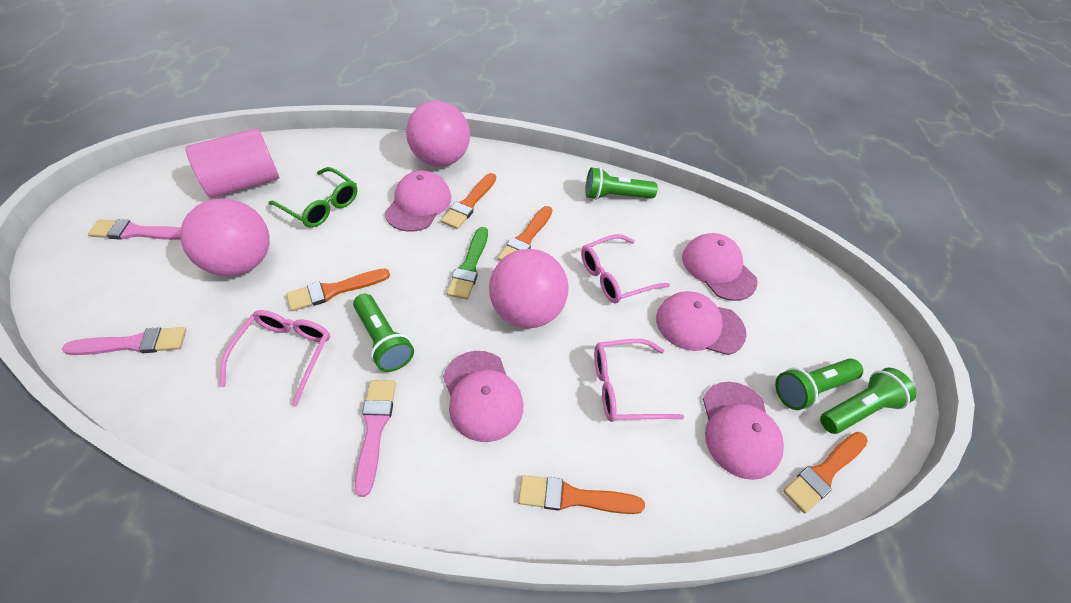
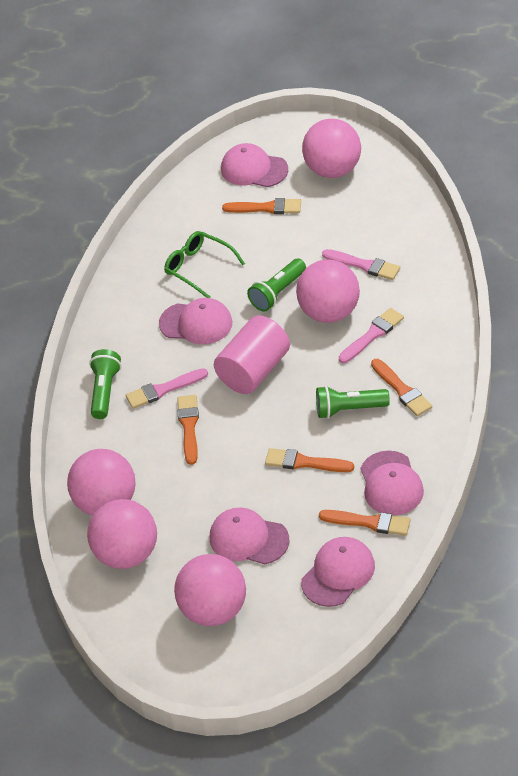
green brush: 1 -> 0
green flashlight: 4 -> 3
pink ball: 3 -> 5
pink glasses: 3 -> 0

